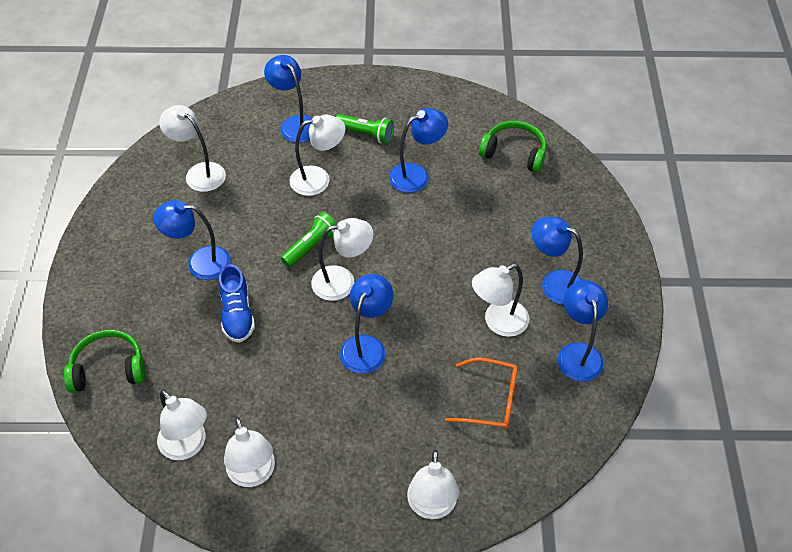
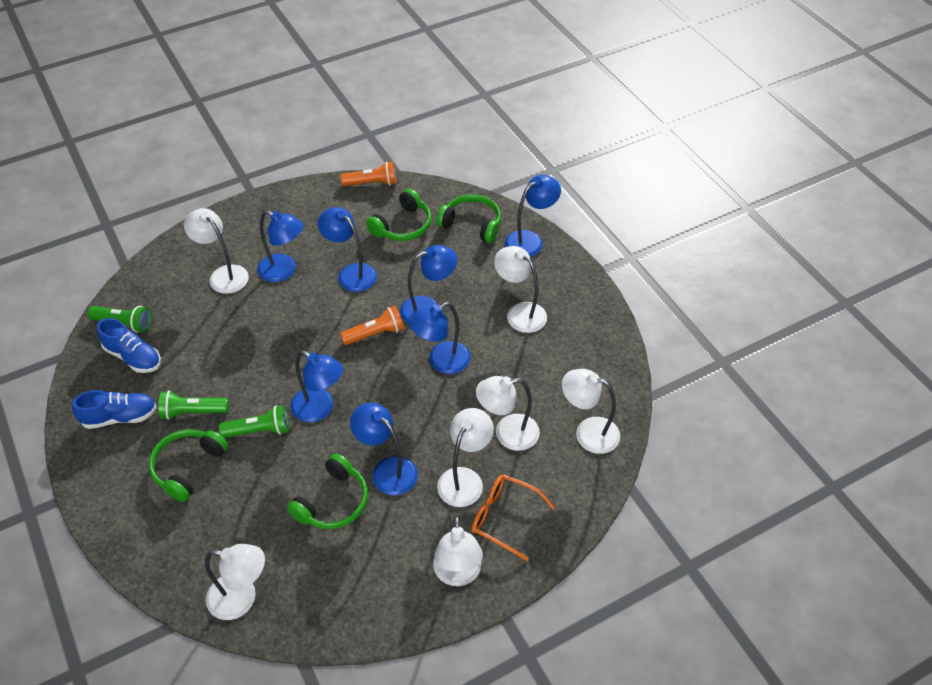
blue lamp: 6 -> 7
blue shoe: 1 -> 2
green flashlight: 2 -> 3
green headphones: 2 -> 4
orange flashlight: 0 -> 2

